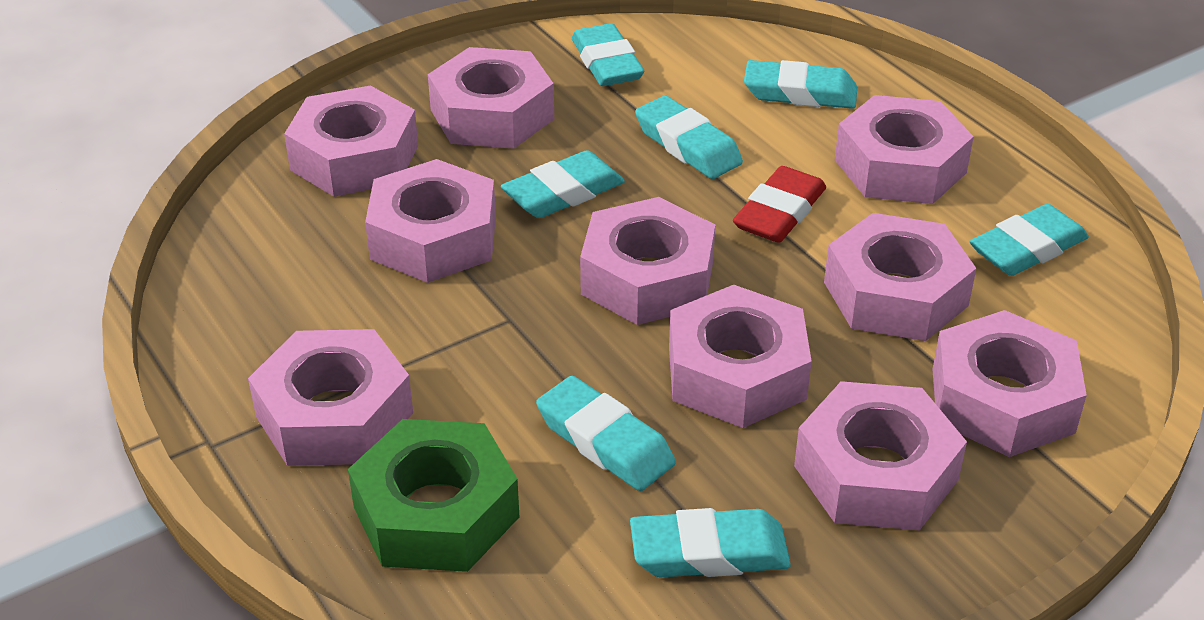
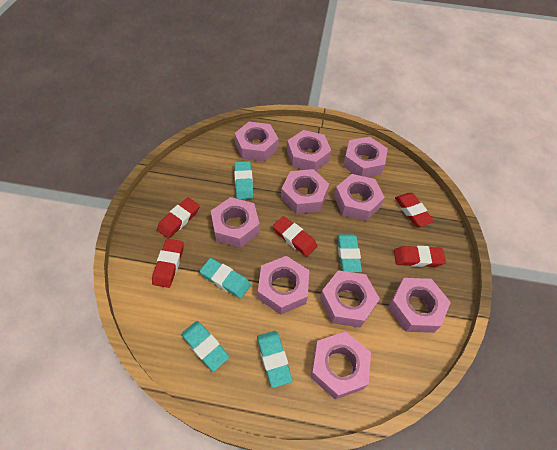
green nut: 1 -> 0
red eraser: 1 -> 5
turquoise eraser: 7 -> 5

